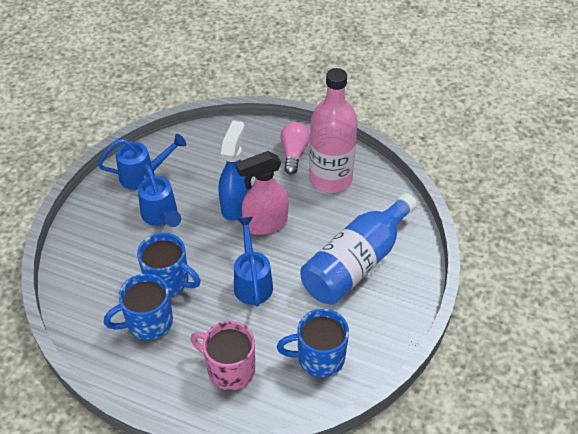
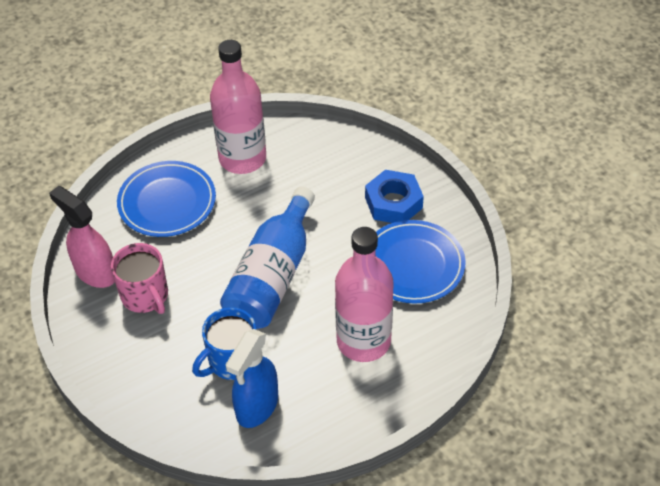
blue mug: 3 -> 1
blue nut: 0 -> 1
blue plate: 0 -> 2
blue watering can: 3 -> 0
pink bottle: 1 -> 2
pink light bulb: 1 -> 0

